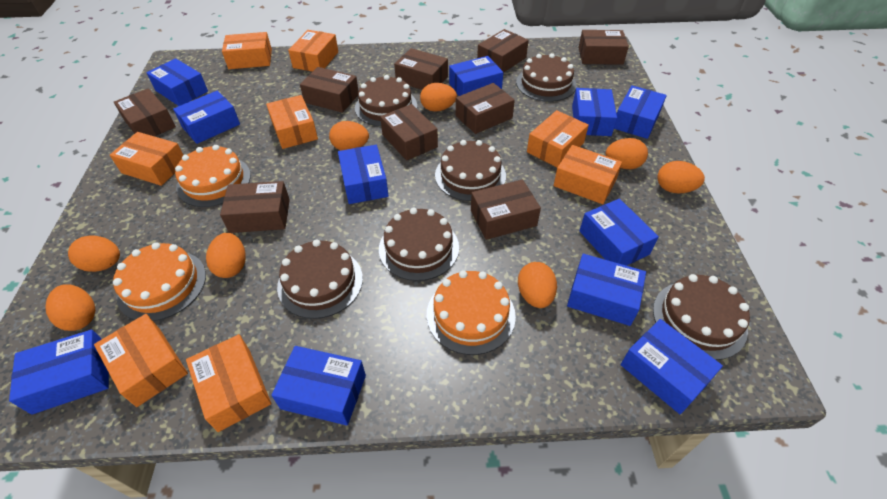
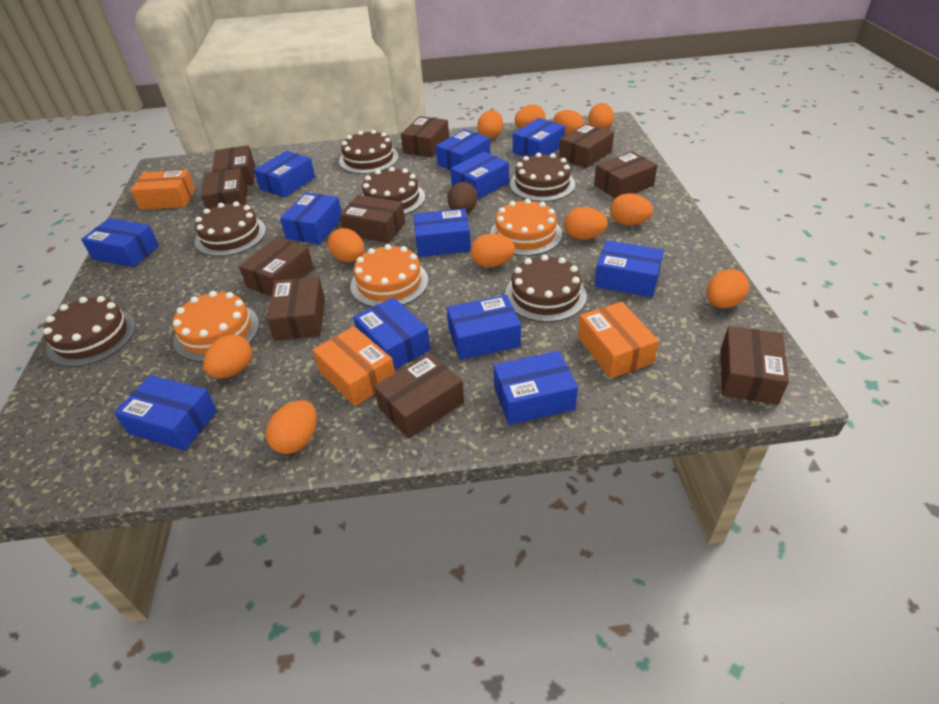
blue box: 11 -> 12
brown box: 9 -> 10
brown egg: 0 -> 1
orange box: 8 -> 3
orange egg: 8 -> 11

